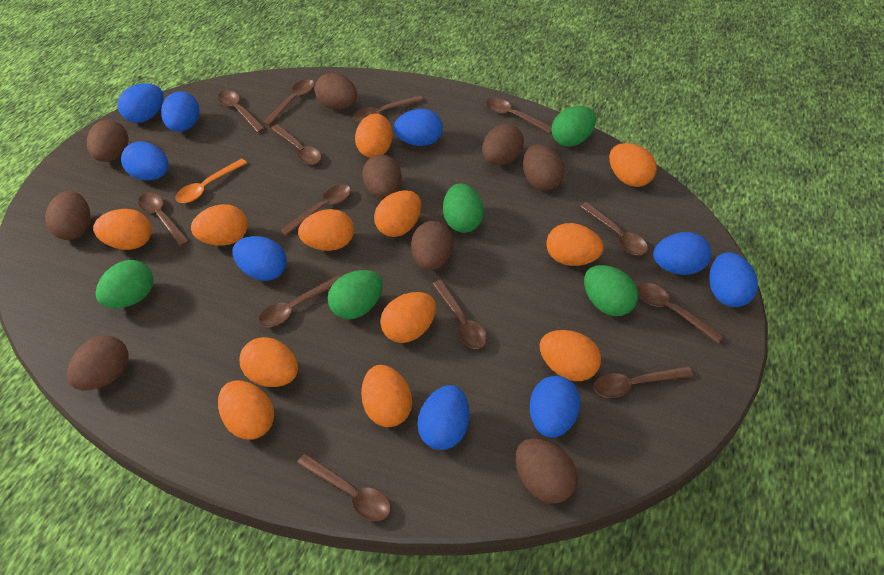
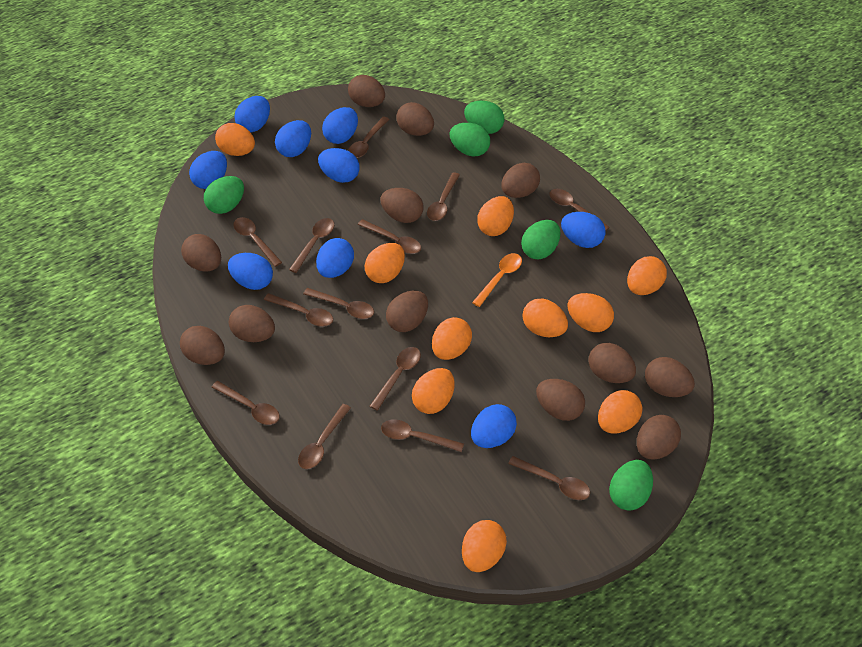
brown egg: 9 -> 12
orange egg: 12 -> 10

